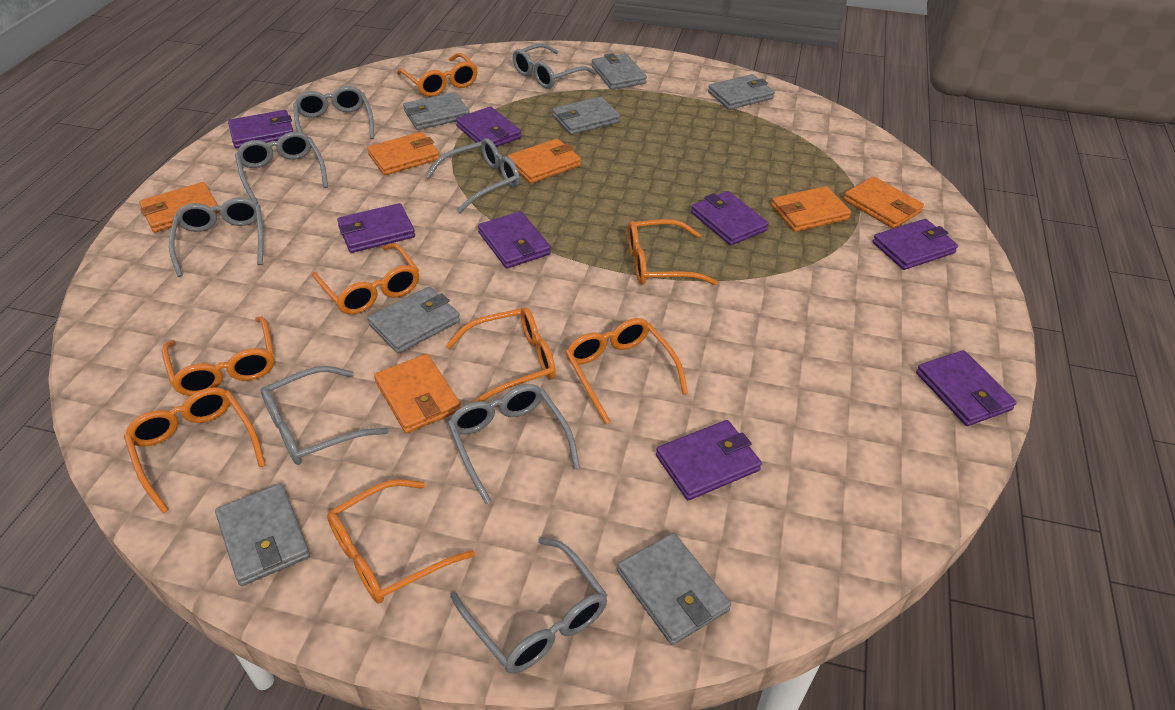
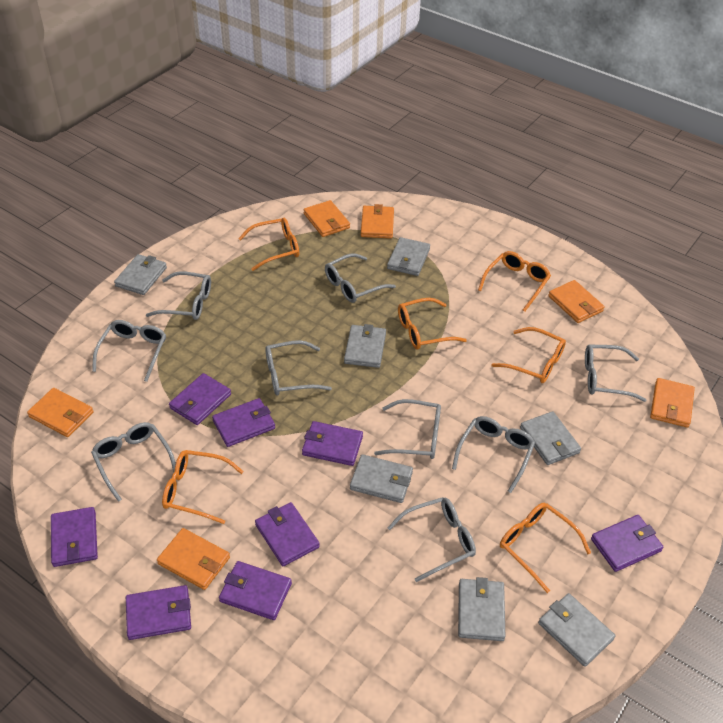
grey glasses: 8 -> 9
orange glasses: 8 -> 6

